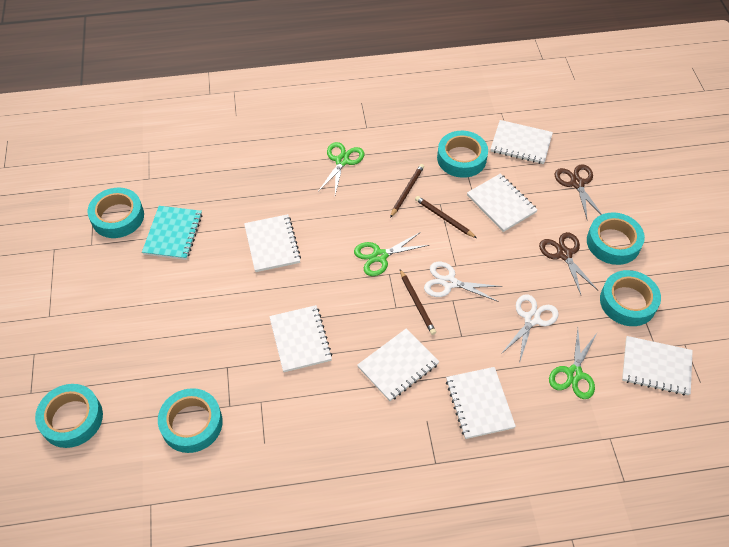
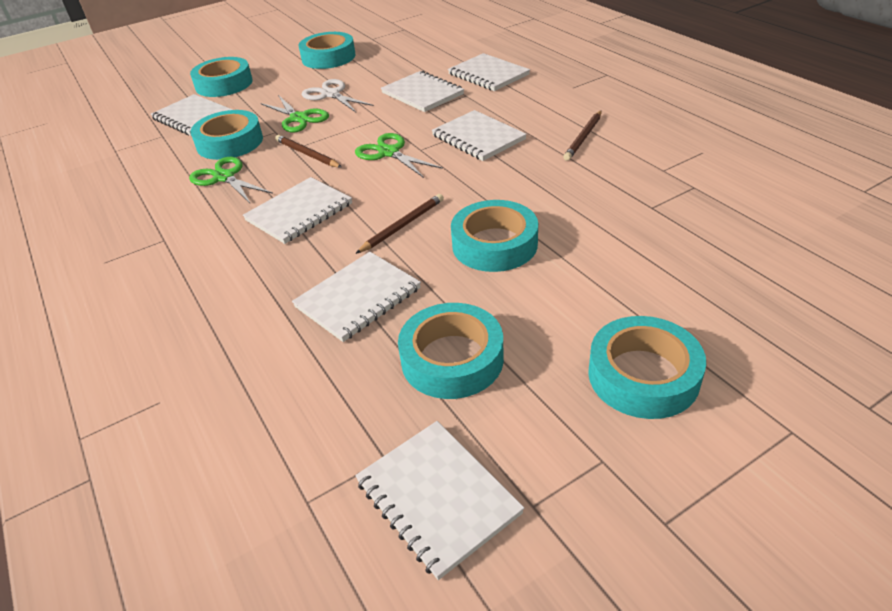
brown scissors: 2 -> 0
turquoise notebook: 1 -> 0
white scissors: 2 -> 1

